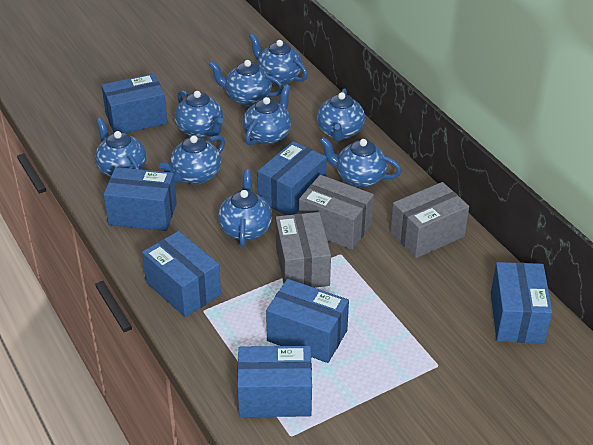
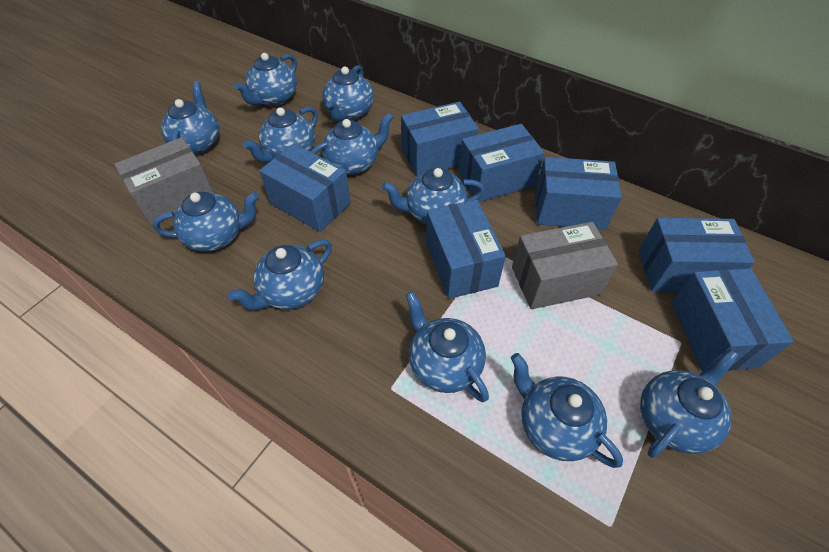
blue teapot: 9 -> 11
grey box: 3 -> 2

